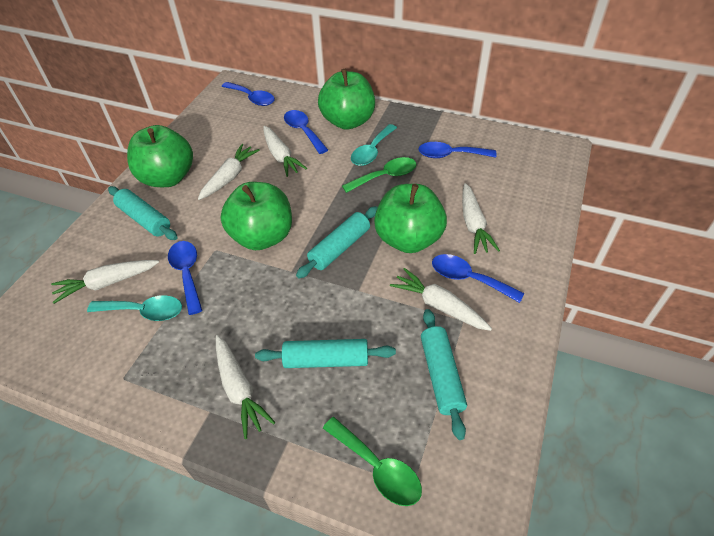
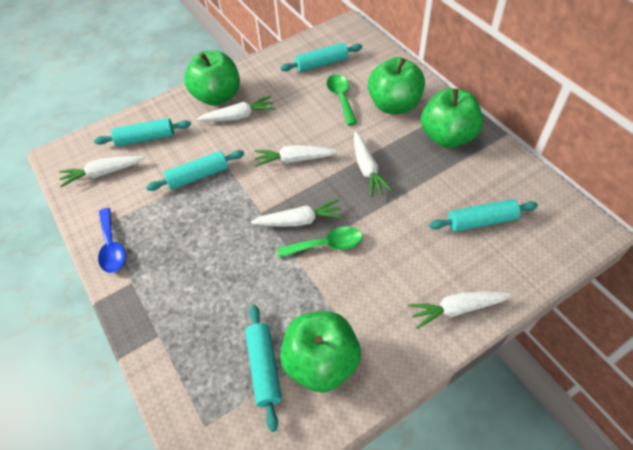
blue spoon: 5 -> 1
turquoise rolling pin: 4 -> 5
turquoise spoon: 2 -> 0

